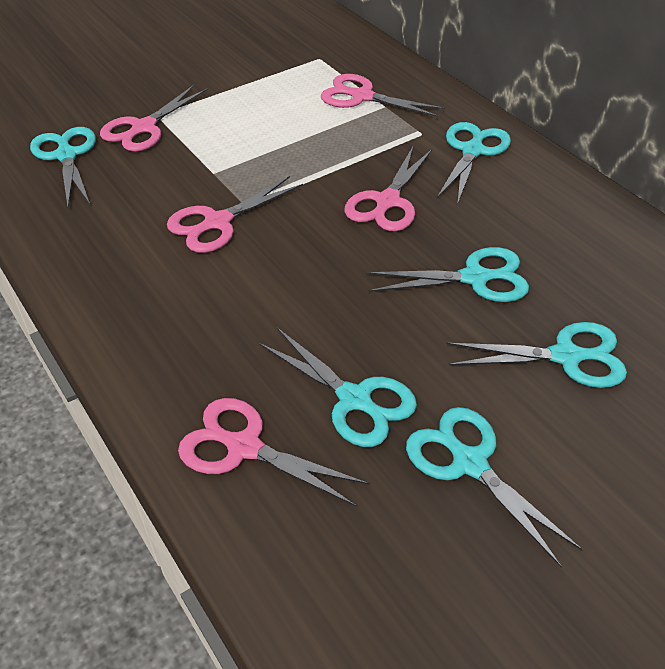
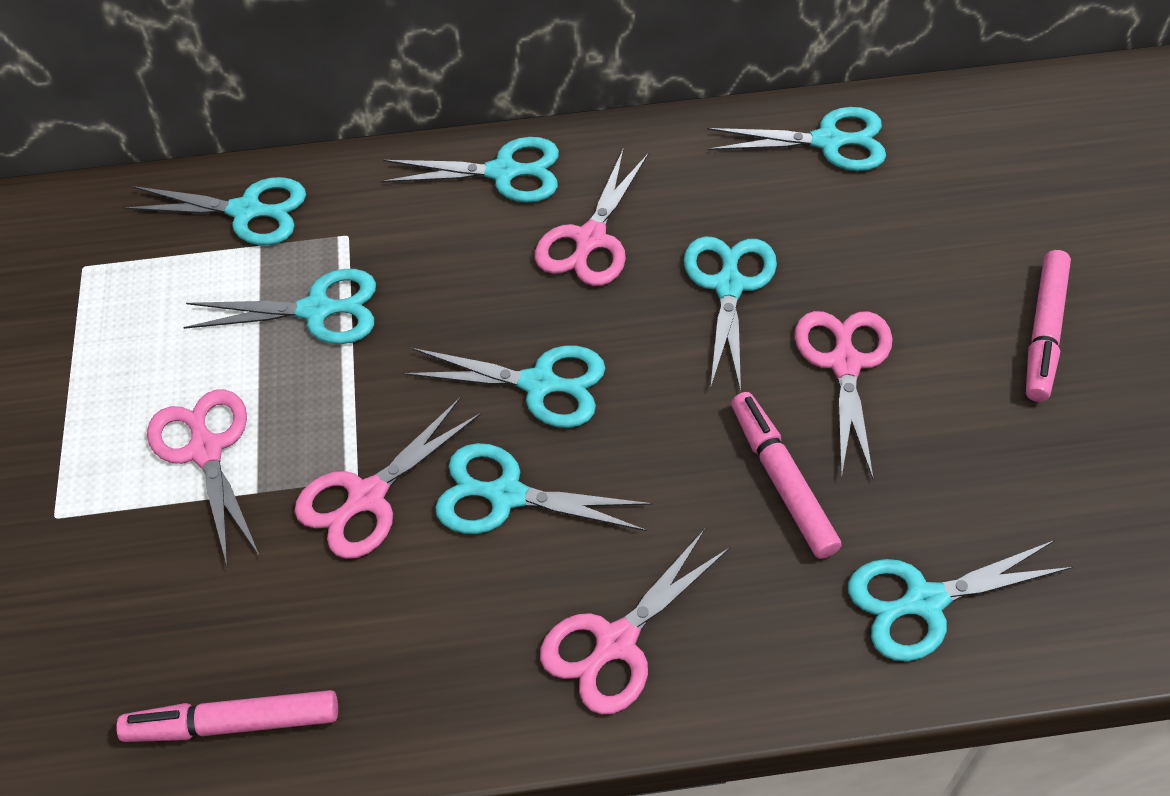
pink marker: 0 -> 3
turquoise scissors: 6 -> 8

